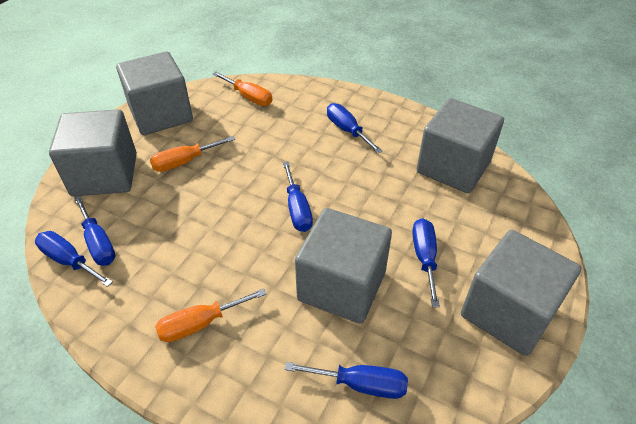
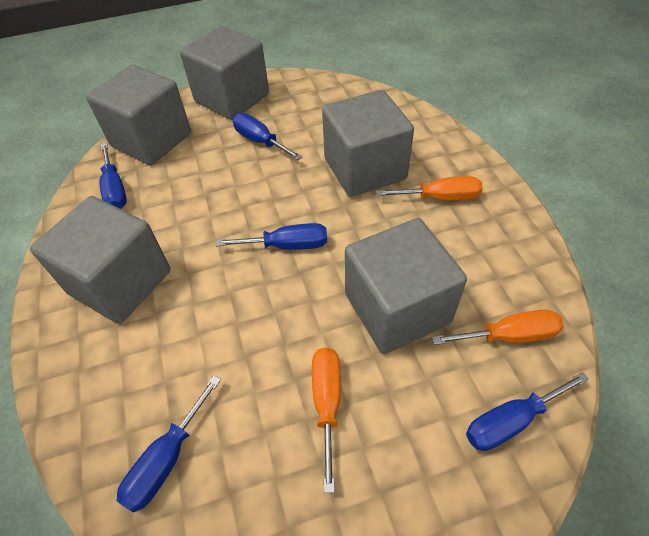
blue screwdriver: 6 -> 5

